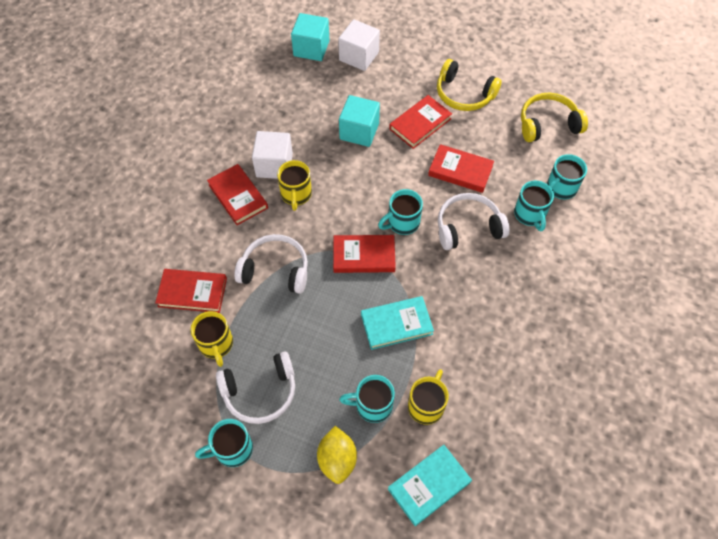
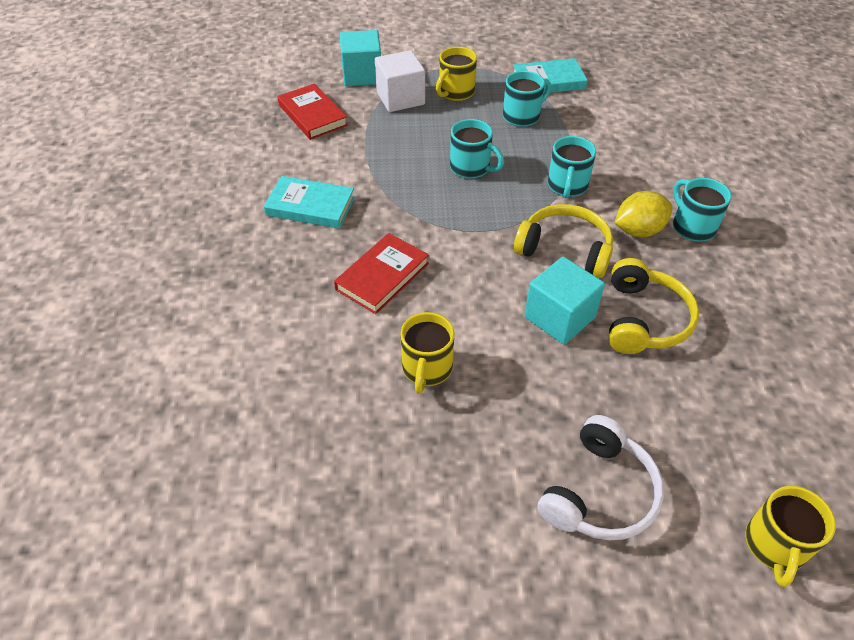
red book: 5 -> 2
turquoise mug: 5 -> 4
white cube: 2 -> 1
white headphones: 3 -> 1

